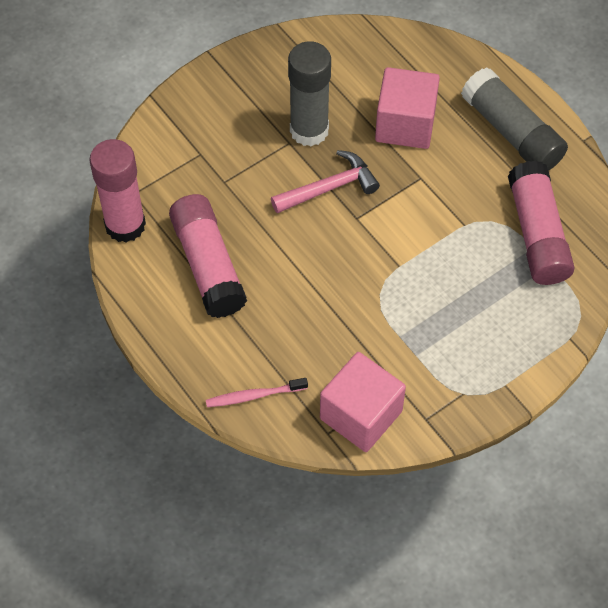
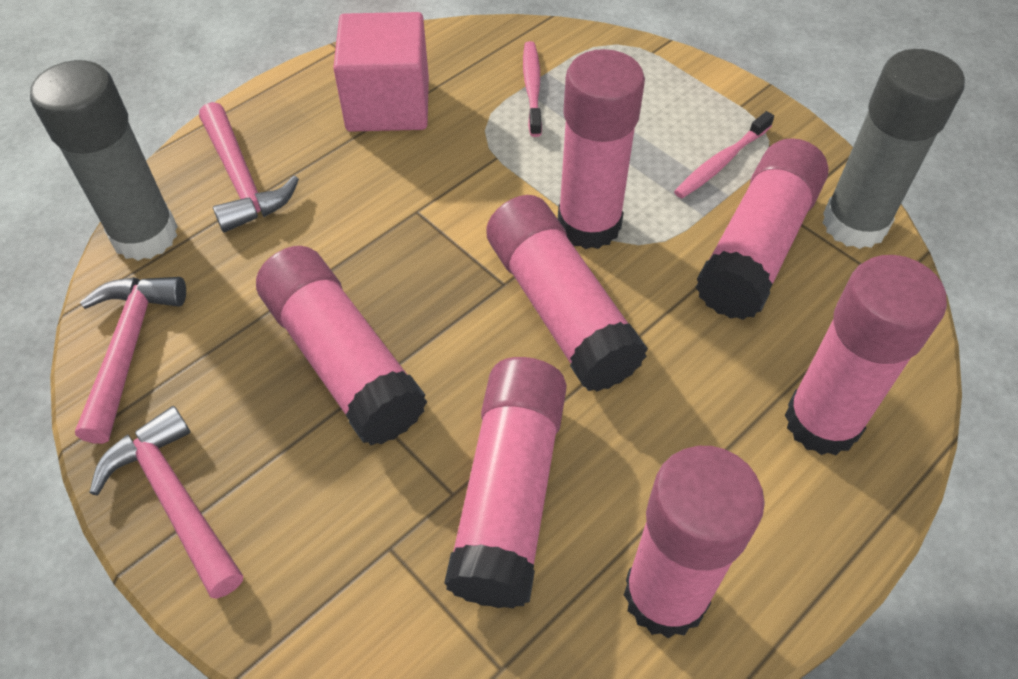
pink cube: 2 -> 1
pink glue stick: 3 -> 7
pink hammer: 1 -> 3
pink toothbrush: 1 -> 2

